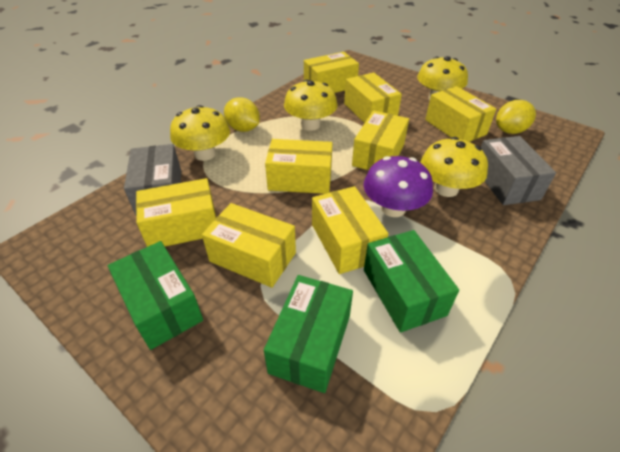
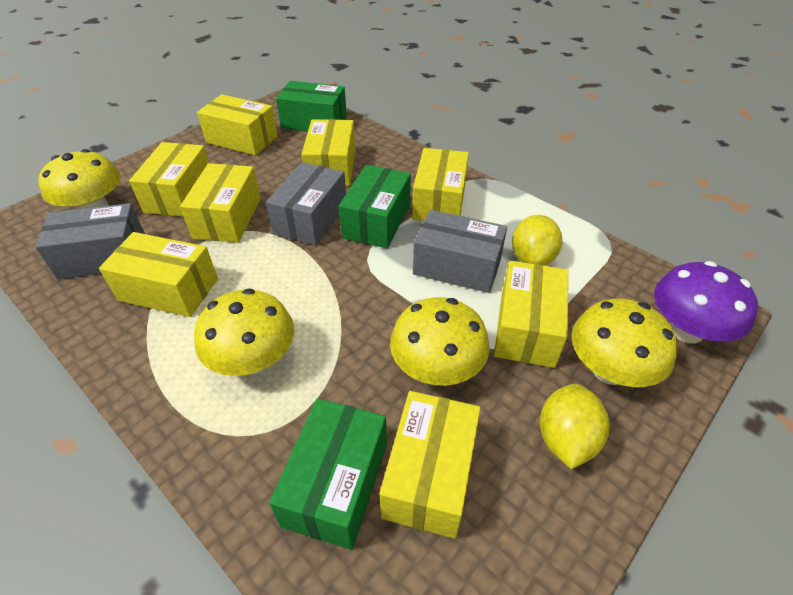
grey box: 2 -> 3

